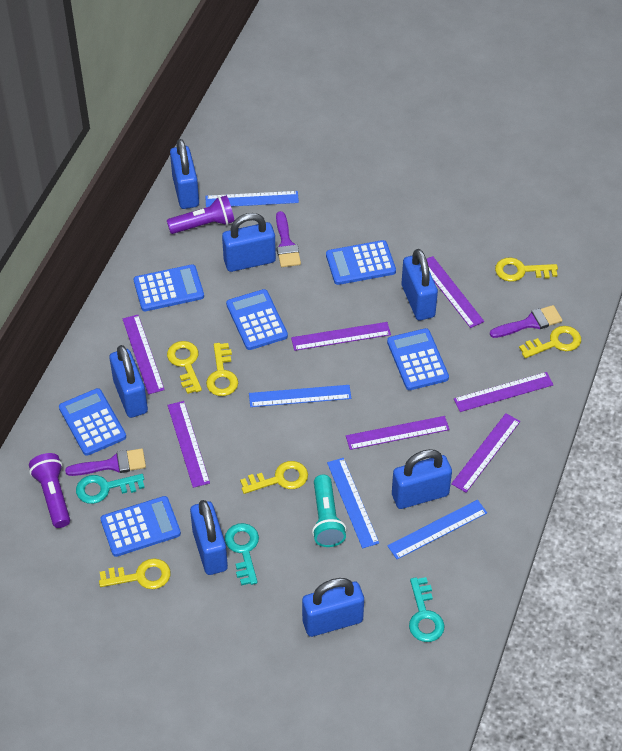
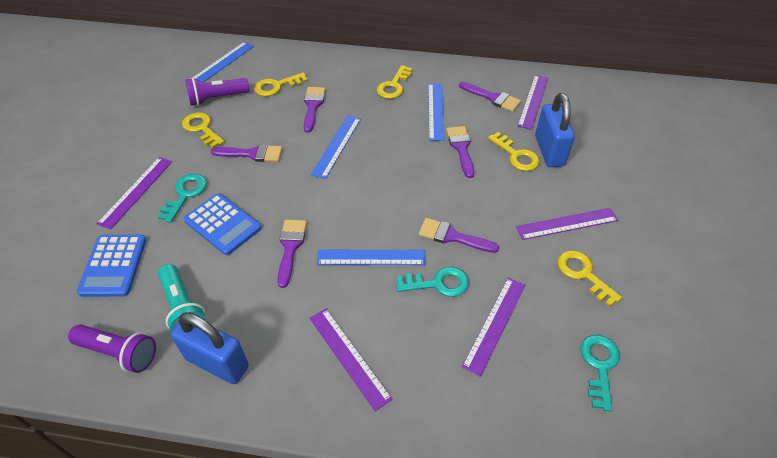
blue calculator: 6 -> 2
blue padlock: 7 -> 2
purple brush: 3 -> 6
purple ruler: 7 -> 5
yellow key: 6 -> 5

